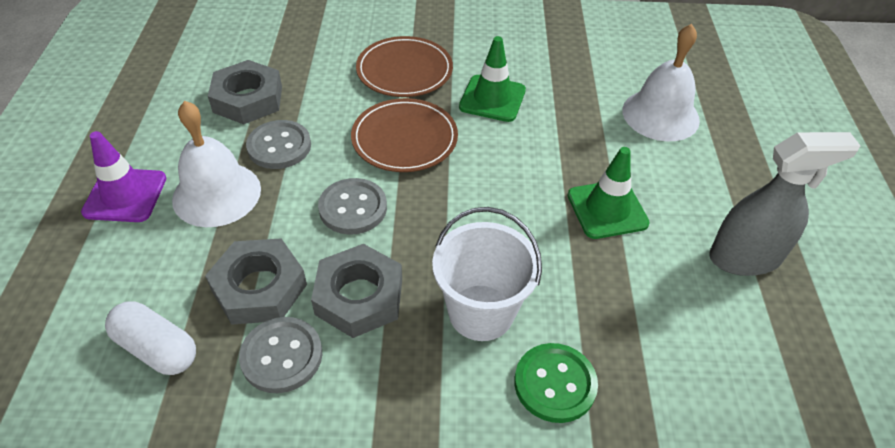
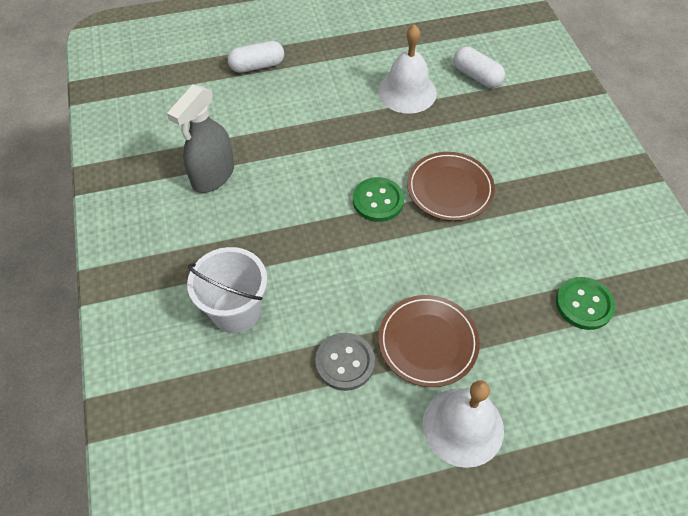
green button: 1 -> 2
green traffic cone: 2 -> 0
grey button: 3 -> 1
grey nut: 3 -> 0
purple traffic cone: 1 -> 0
white capsule: 1 -> 2

